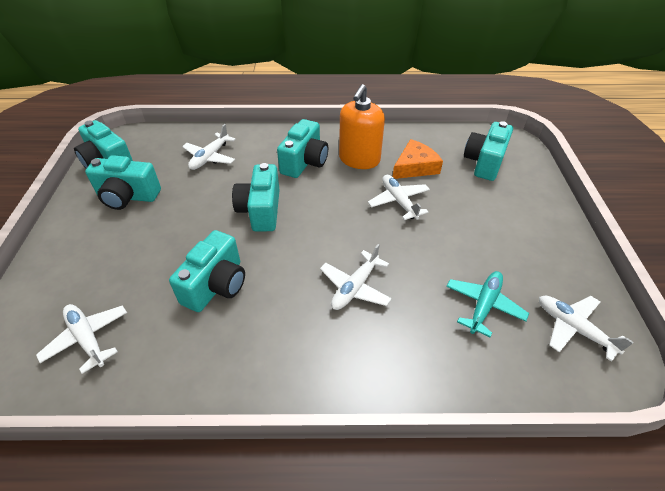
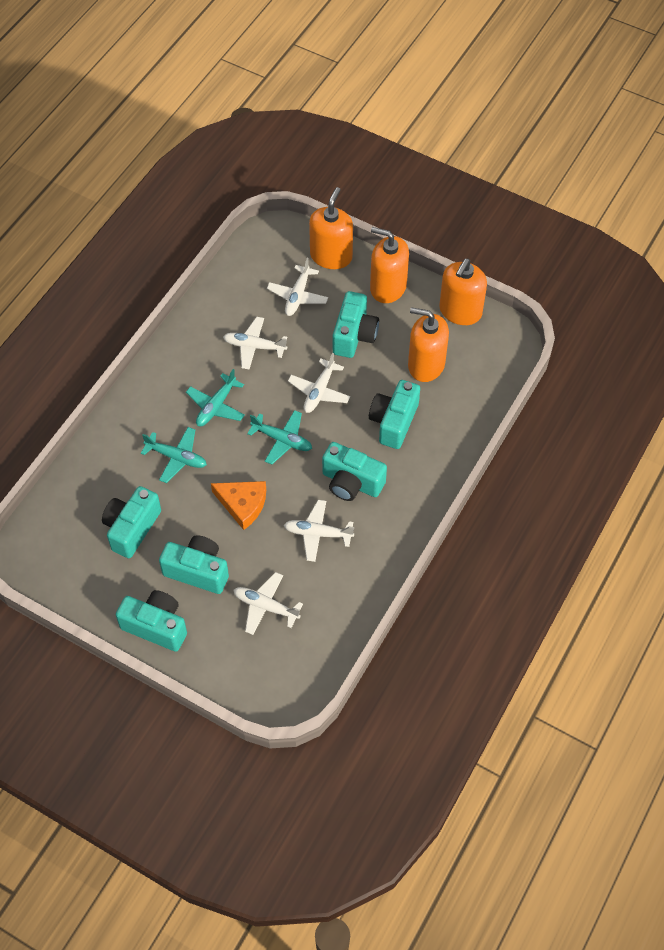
orange soap dispenser: 1 -> 4
turquoise plane: 1 -> 3

